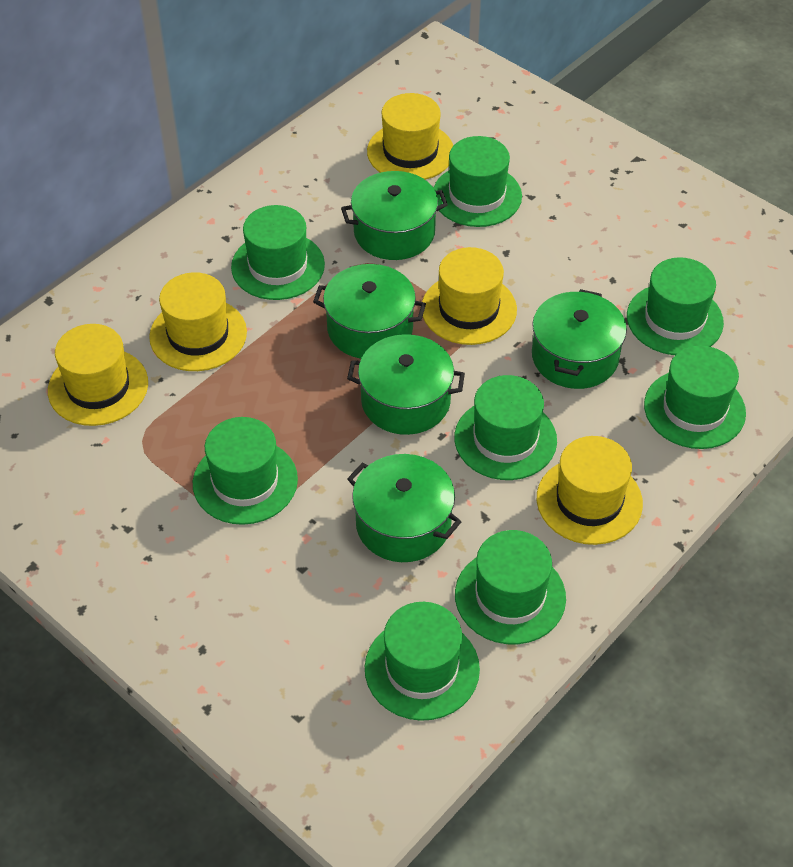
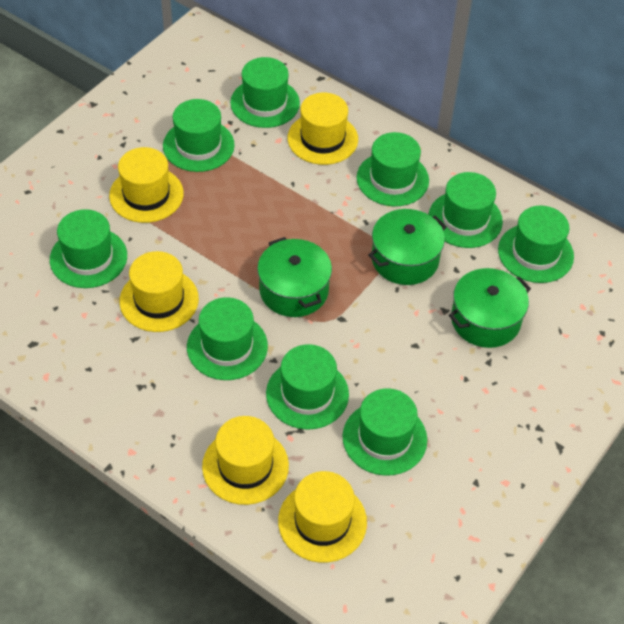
green hat: 8 -> 9
green pot: 5 -> 3

